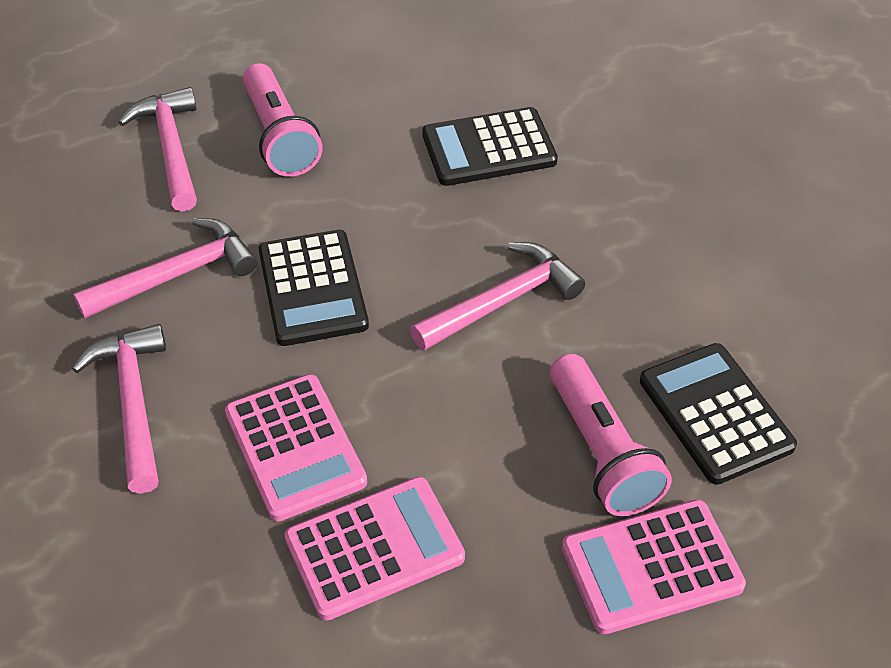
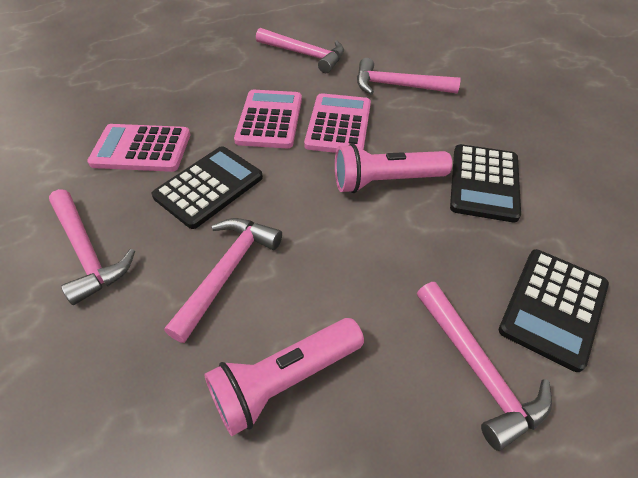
pink hammer: 4 -> 5

